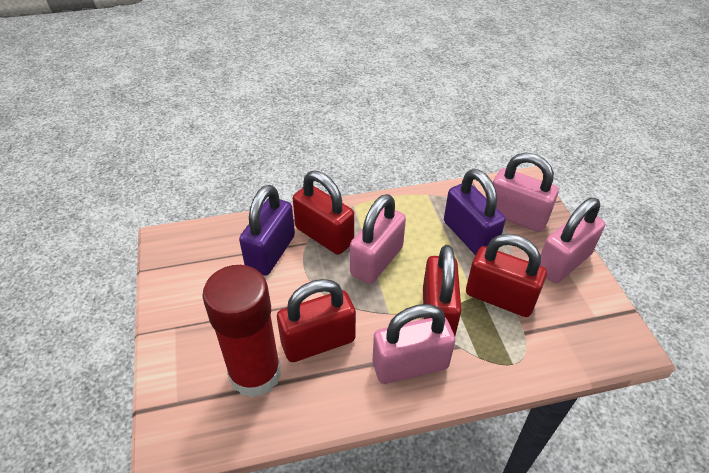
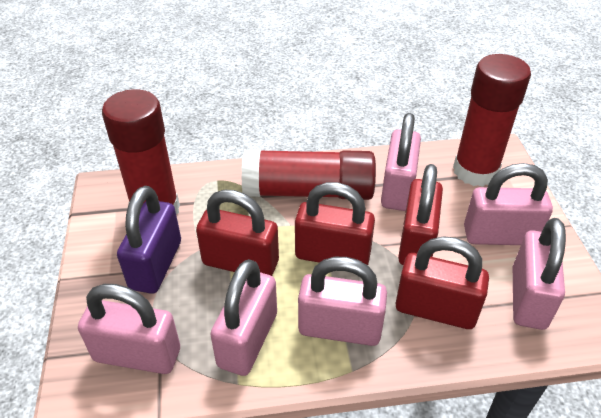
pink padlock: 4 -> 6
purple padlock: 2 -> 1
red glue stick: 1 -> 3

